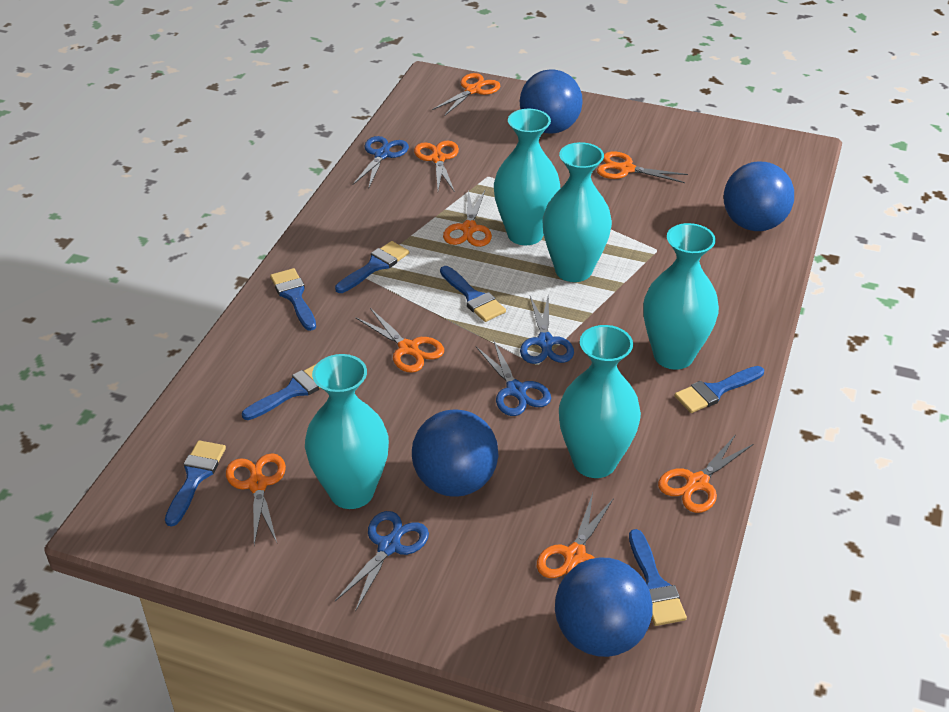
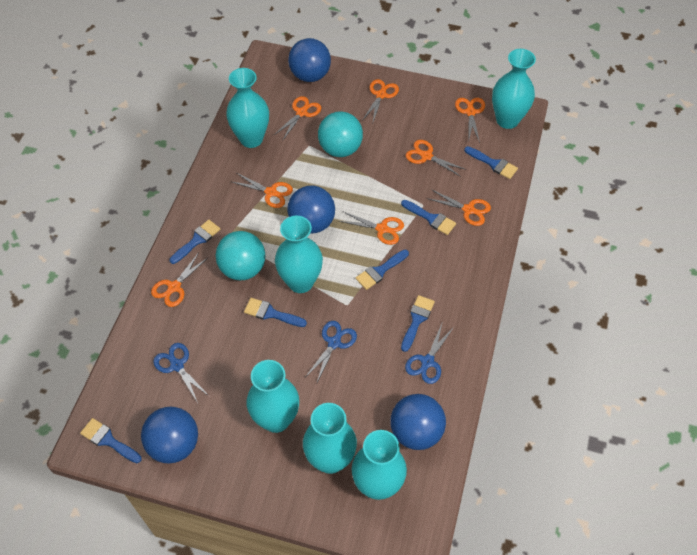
blue scissors: 4 -> 3
turquoise ball: 0 -> 2
turquoise vase: 5 -> 6

